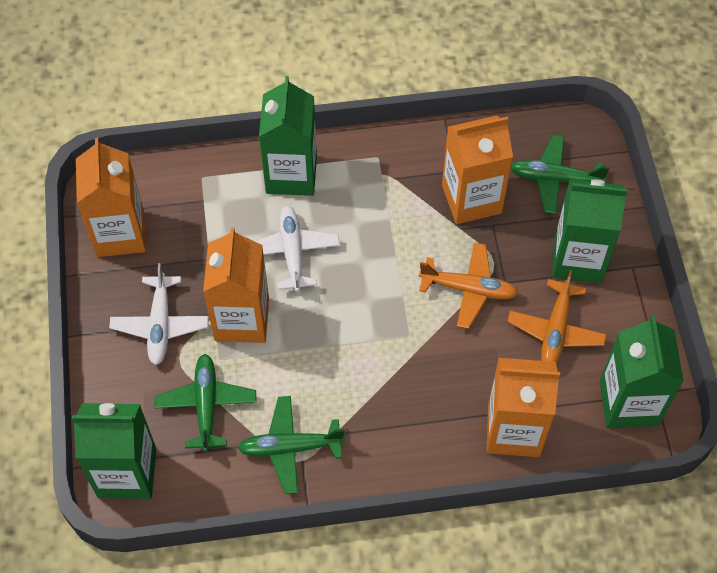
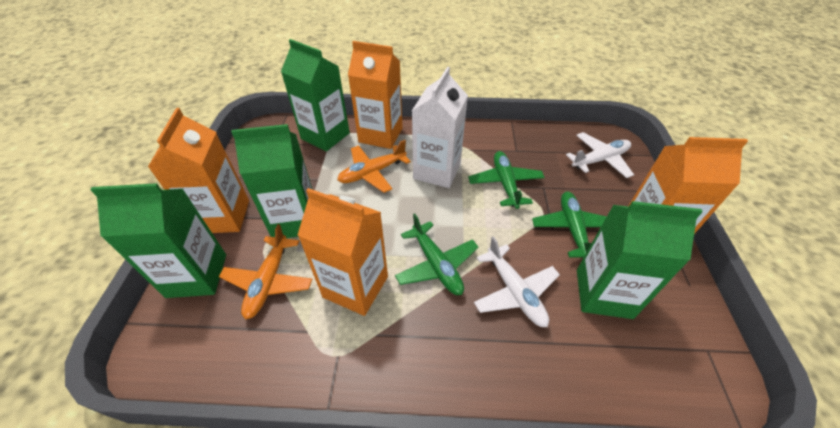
white carton: 0 -> 1

